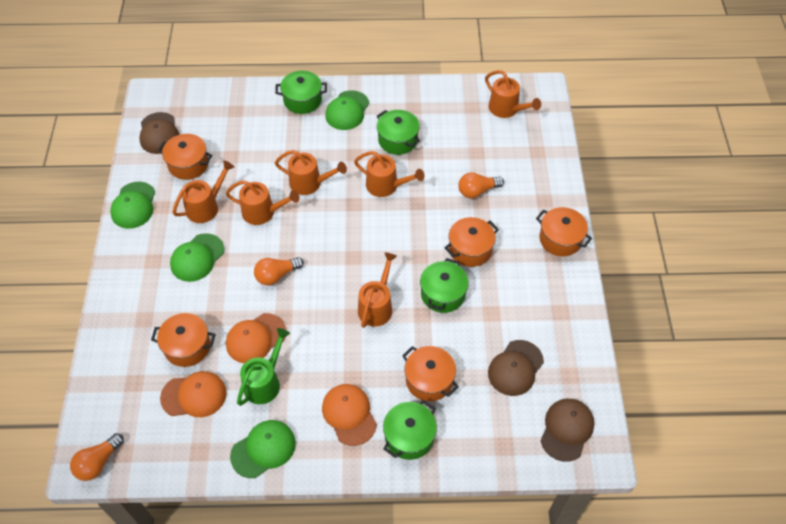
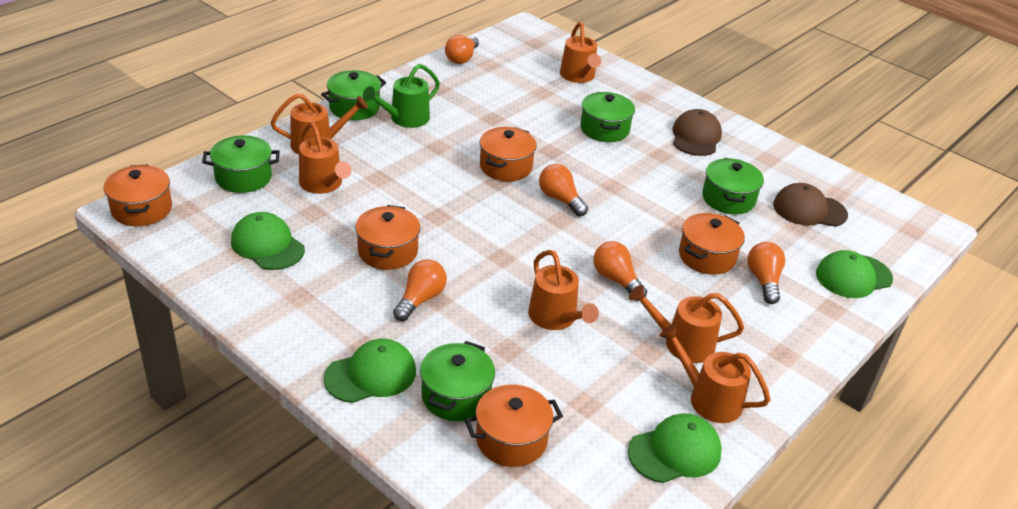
brown cap: 3 -> 2
green pot: 4 -> 5
orange cap: 3 -> 0
orange light bulb: 3 -> 5

